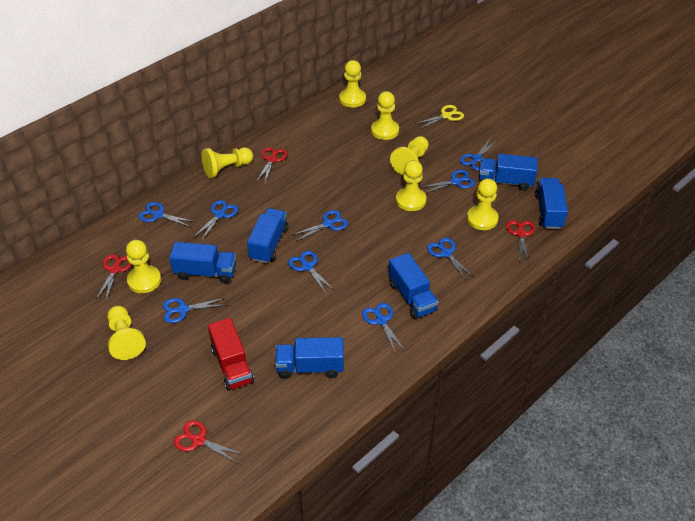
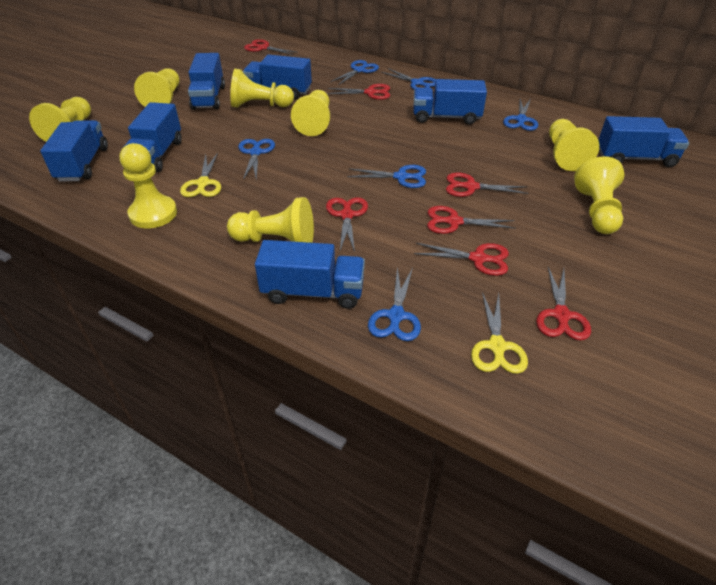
blue scissors: 9 -> 6
blue truck: 6 -> 7
red scissors: 4 -> 7
red truck: 1 -> 0
yellow scissors: 1 -> 2

